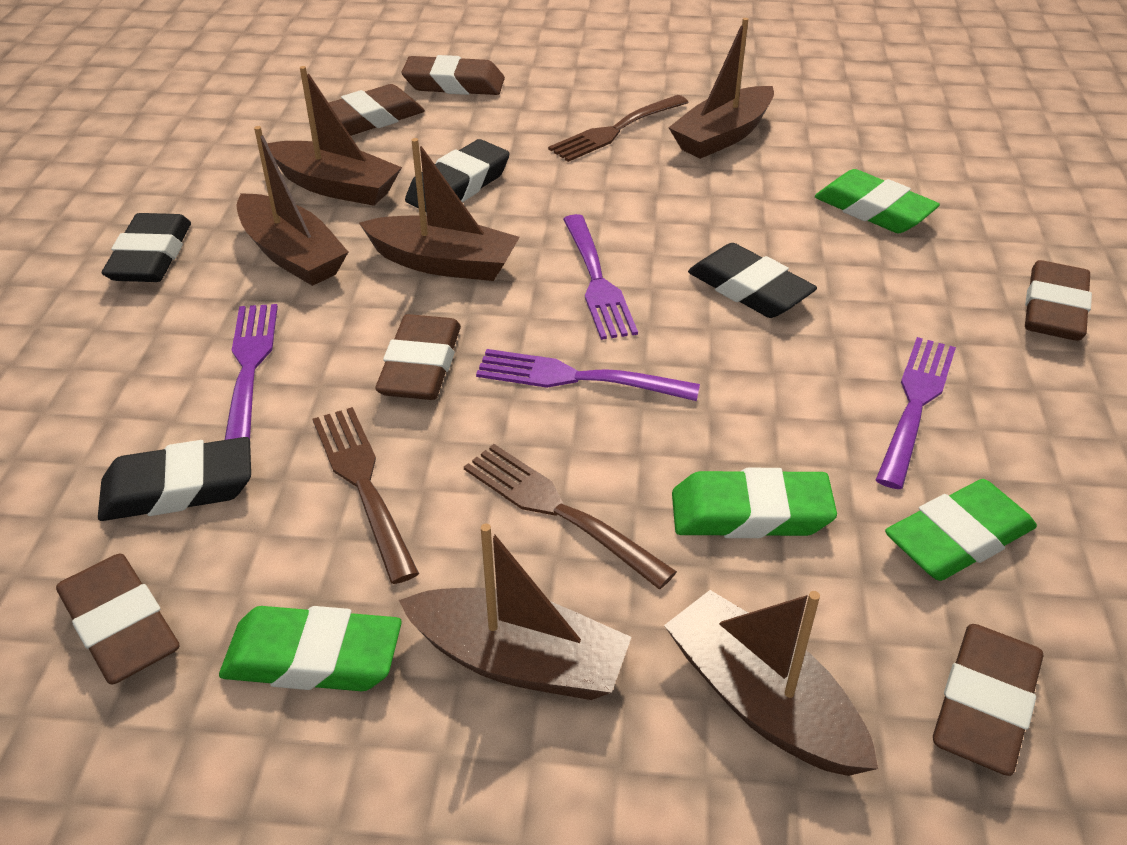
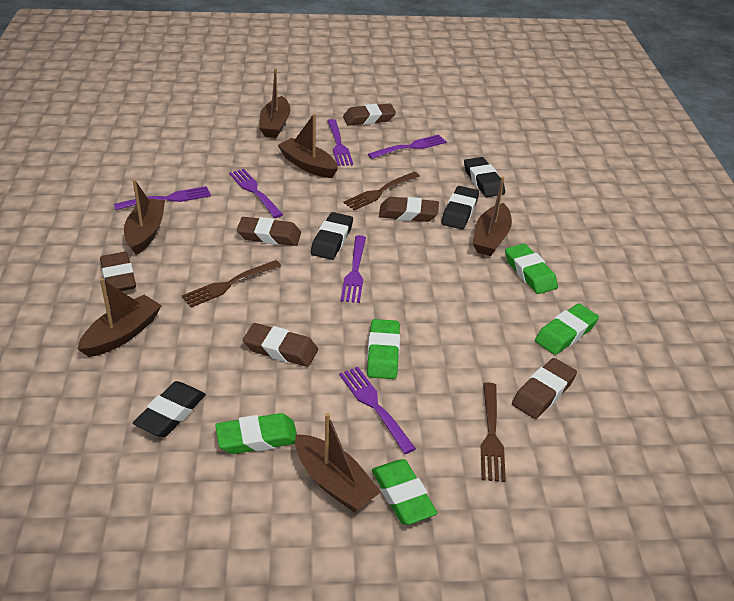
green eraser: 4 -> 5
purple fork: 4 -> 6

